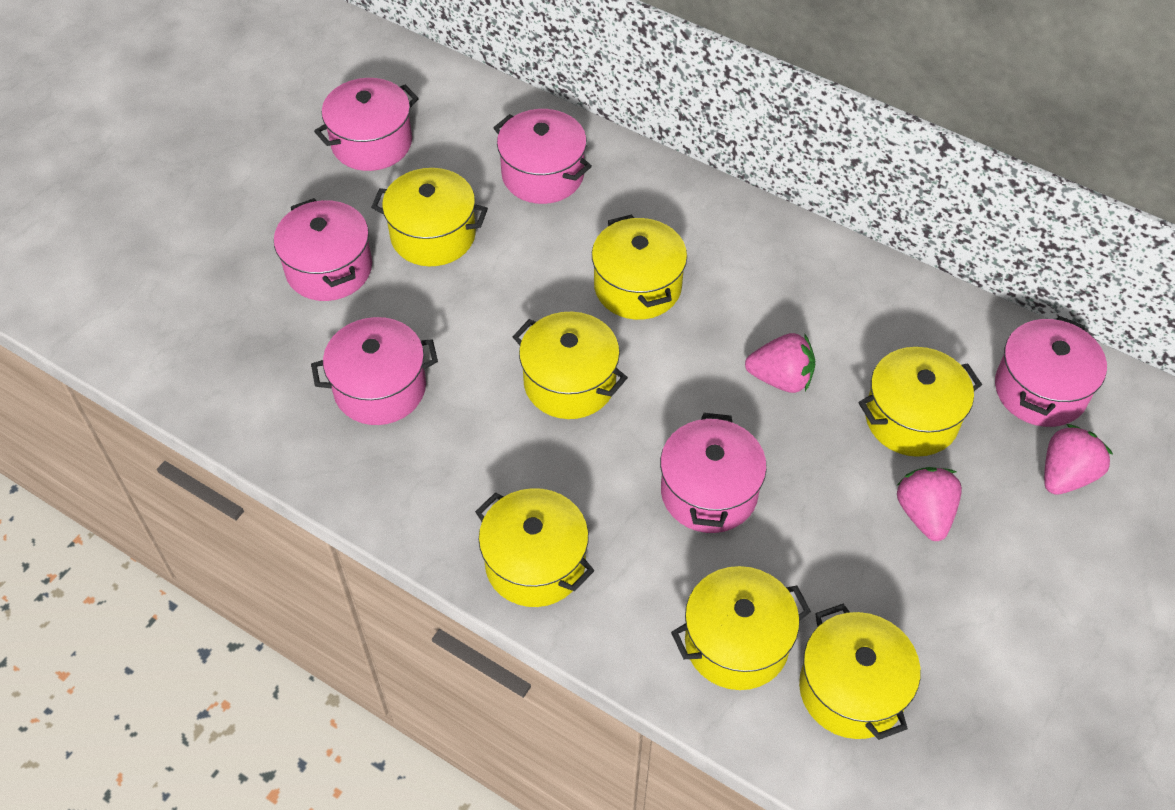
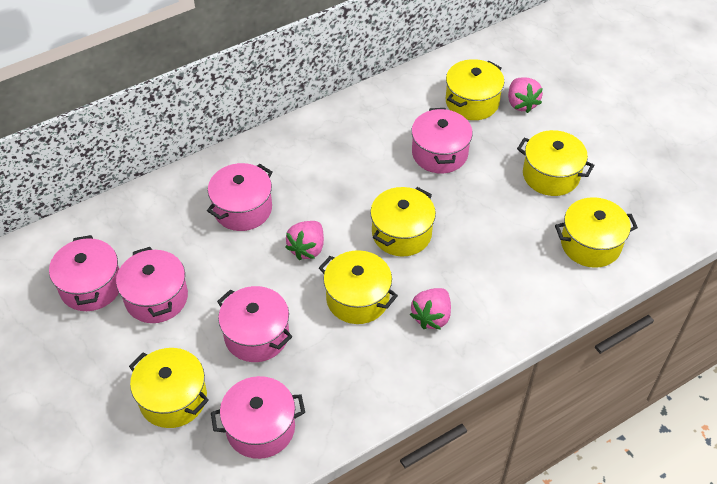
yellow pot: 7 -> 6

